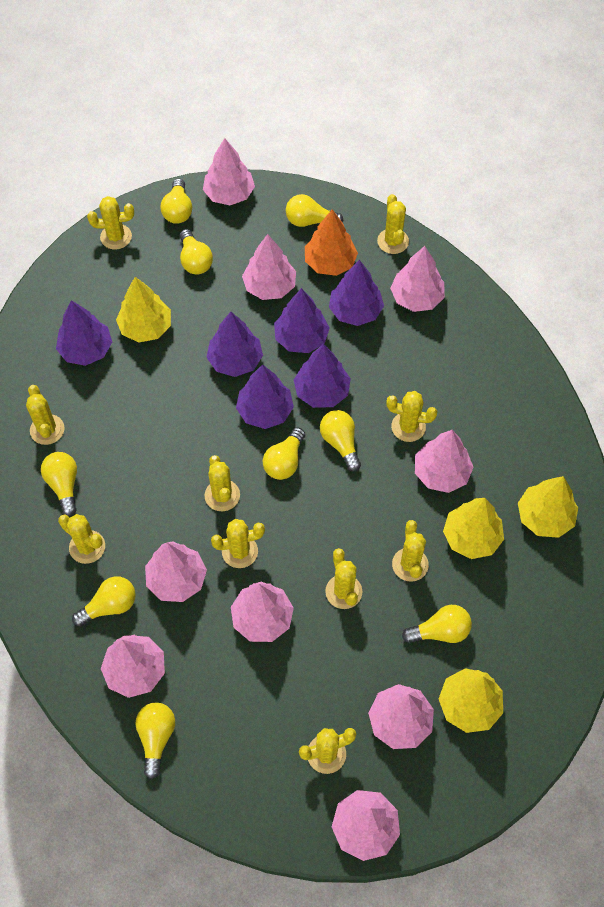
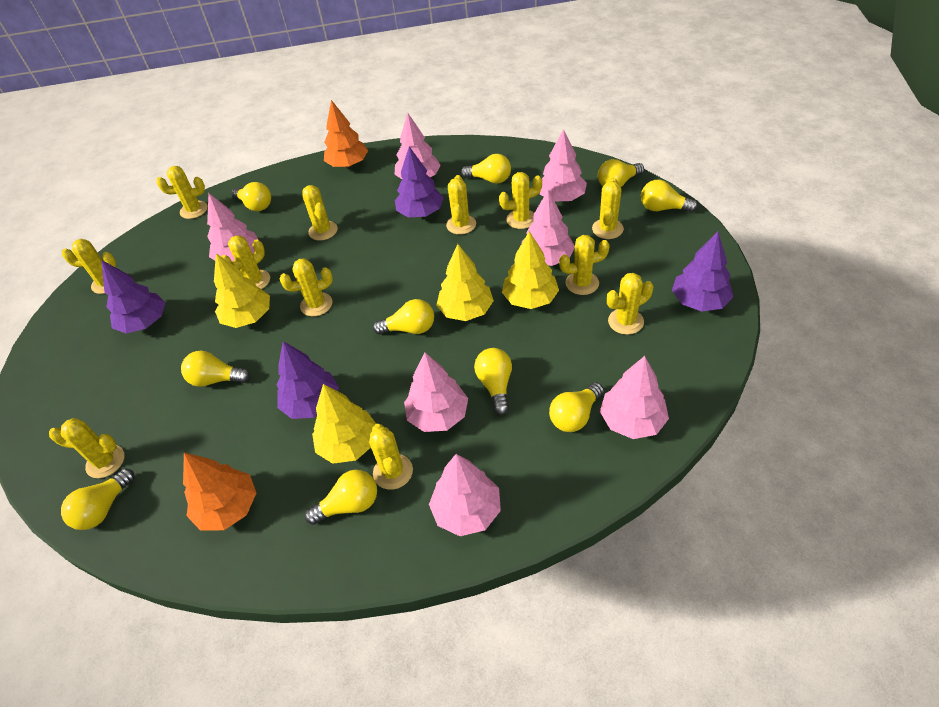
orange tree: 1 -> 2
pink tree: 9 -> 7
purple tree: 6 -> 4
yellow cactus: 10 -> 12
yellow light bulb: 9 -> 10

